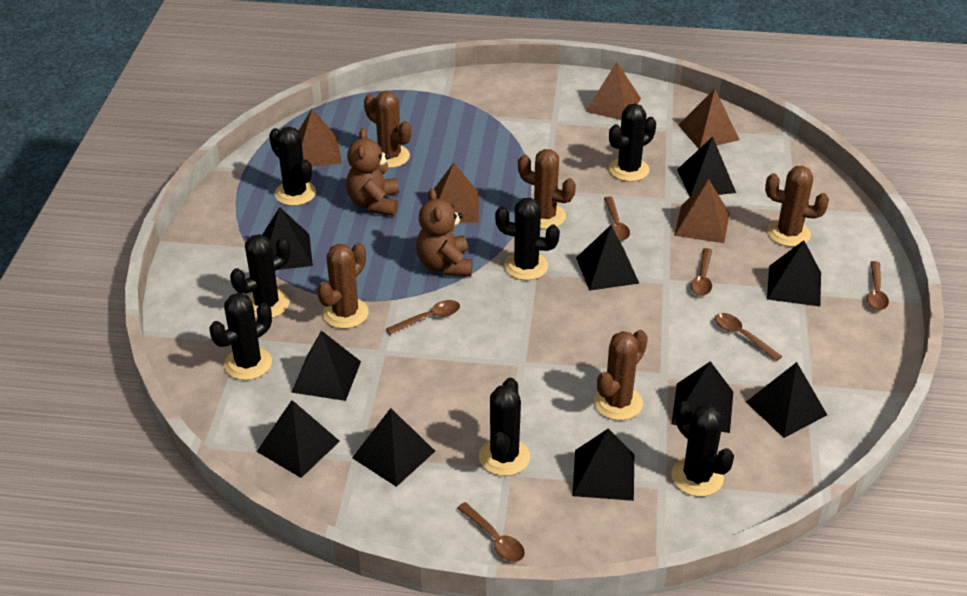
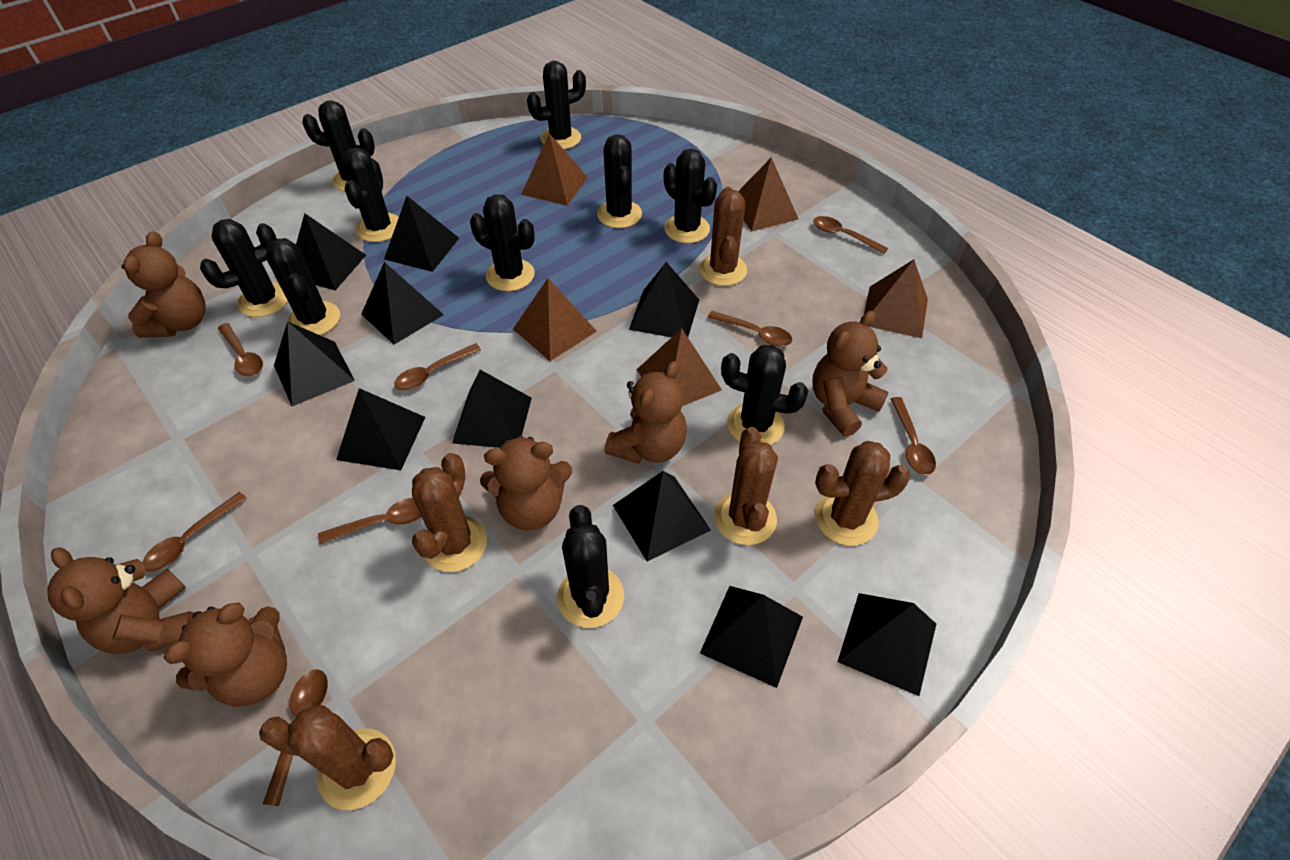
black cactus: 7 -> 10
brown spoon: 6 -> 8
brown teddy bear: 2 -> 6

